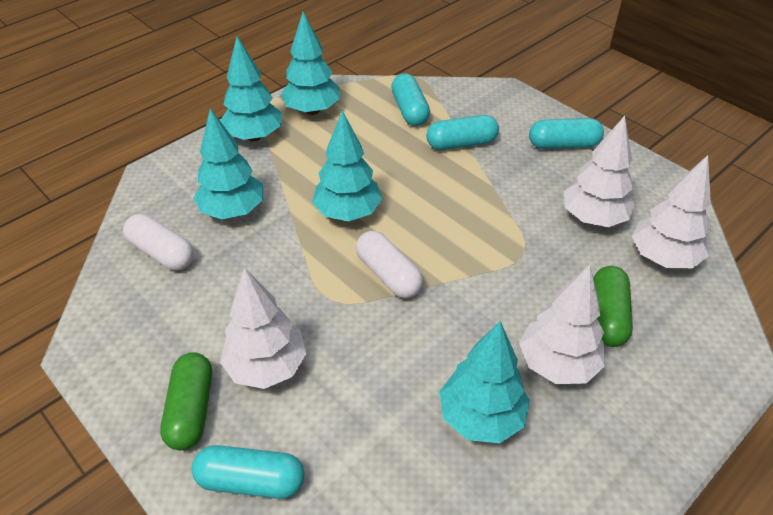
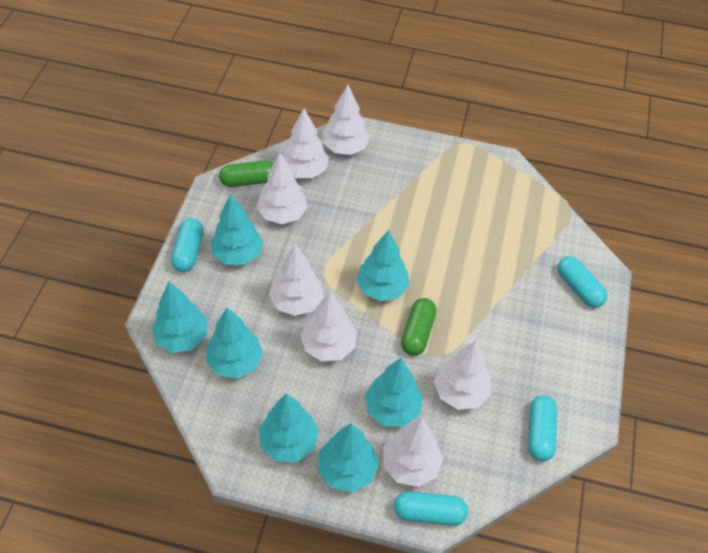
turquoise tree: 5 -> 7
white capsule: 2 -> 0
white tree: 4 -> 7

